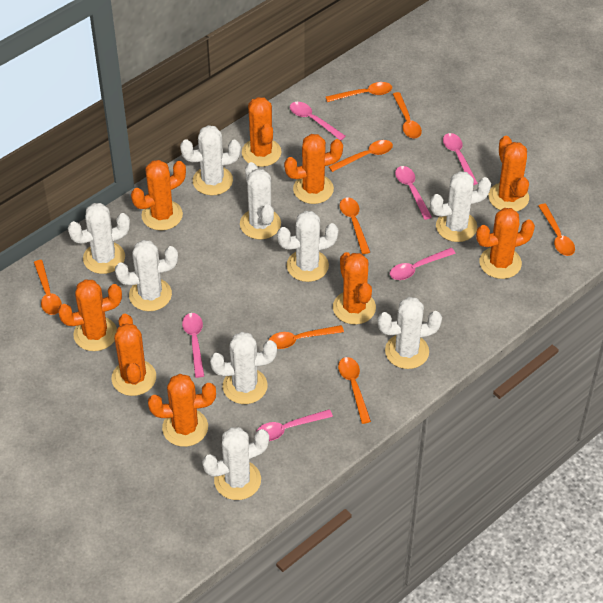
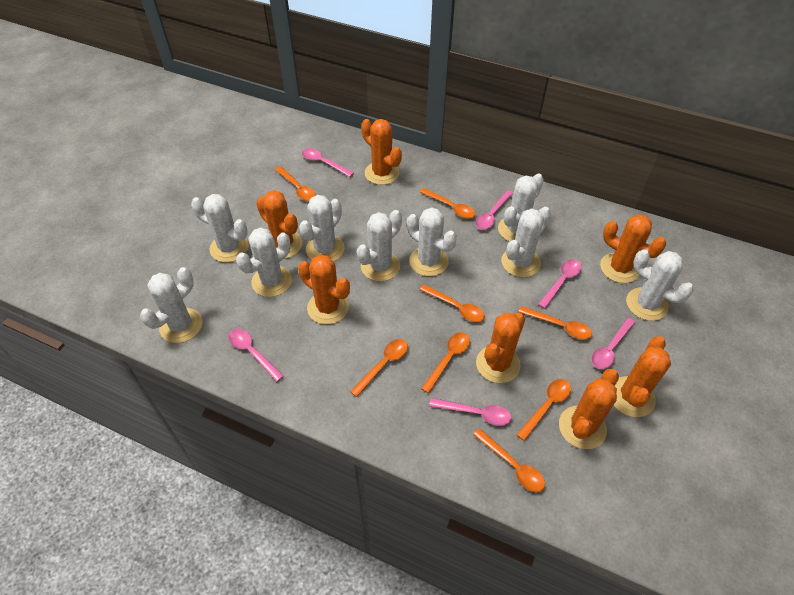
orange cactus: 9 -> 7

